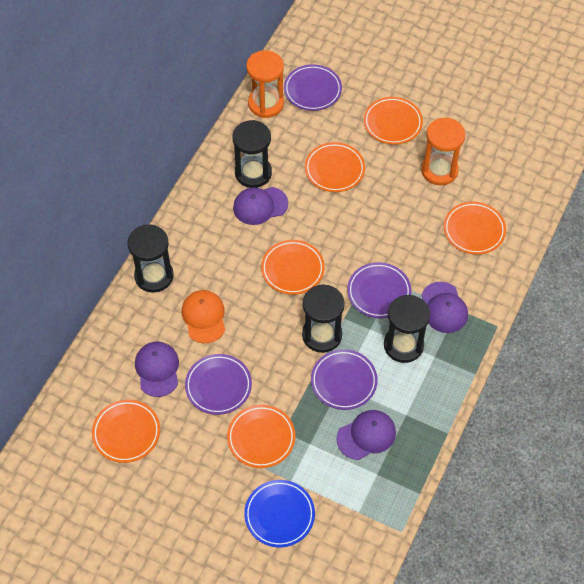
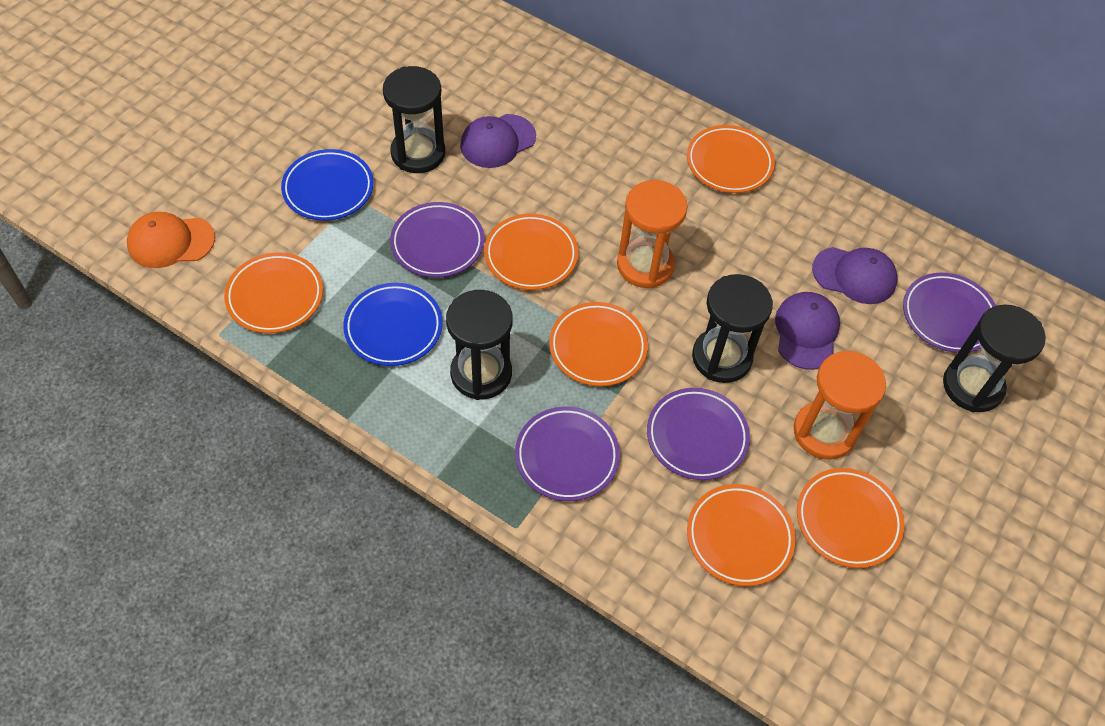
blue plate: 1 -> 2
purple cap: 4 -> 3

